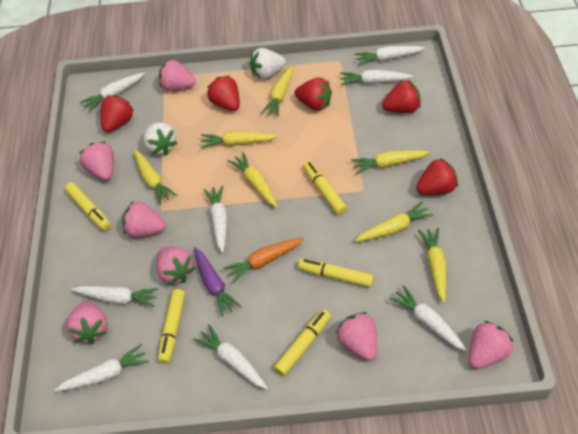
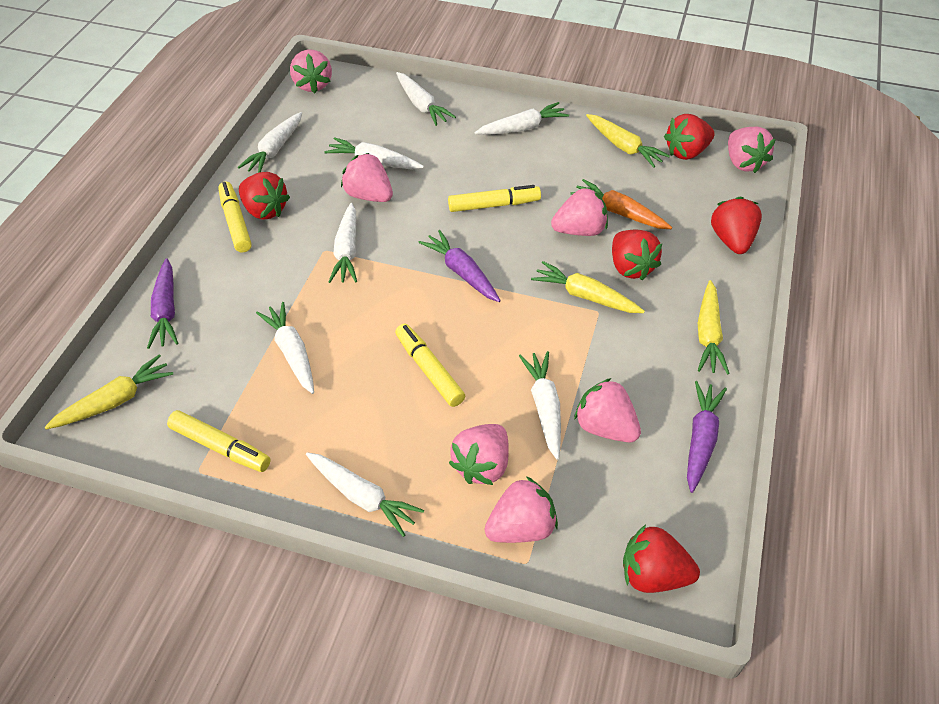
purple carrot: 1 -> 3
white strawberry: 2 -> 0
yellow carrot: 7 -> 4
yellow marker: 5 -> 4

